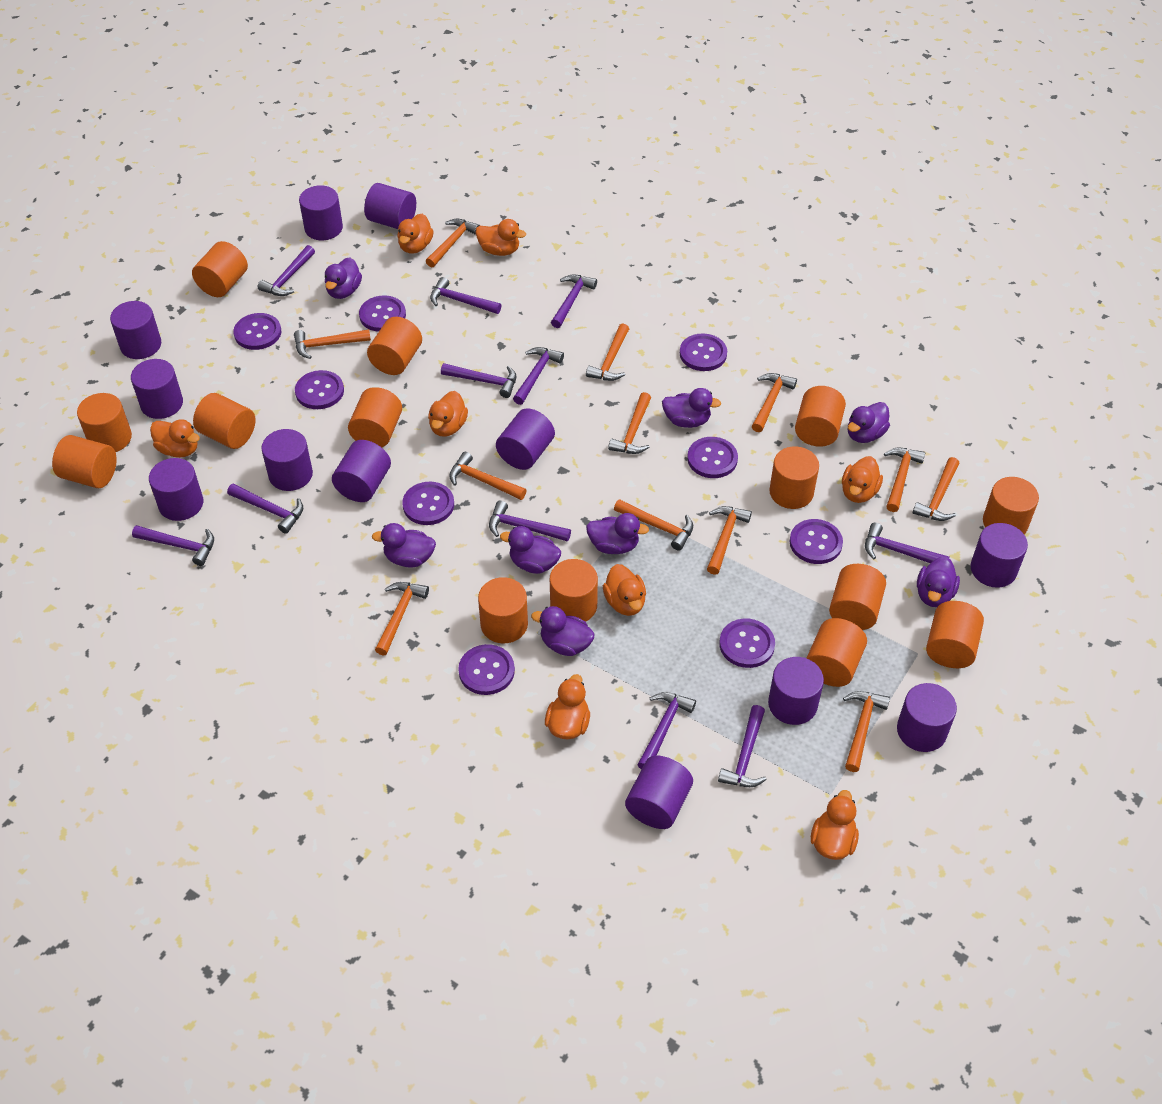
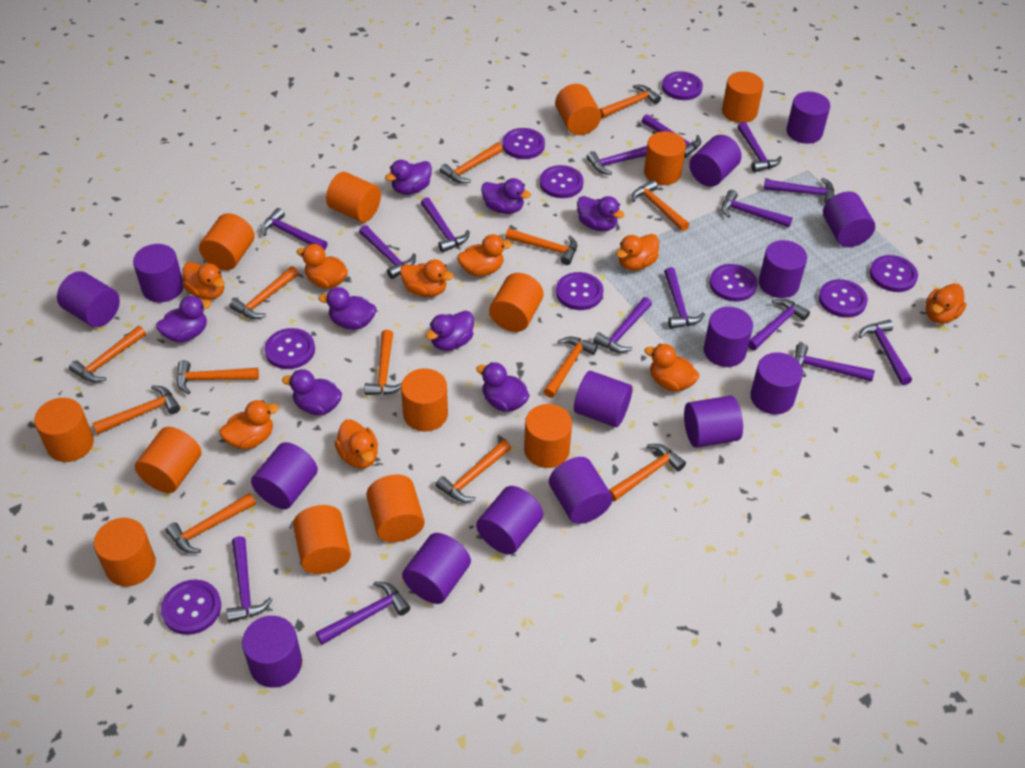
orange cylinder: 14 -> 13
orange duck: 8 -> 9
orange hammer: 12 -> 13
purple cylinder: 12 -> 15
purple hammer: 11 -> 15

